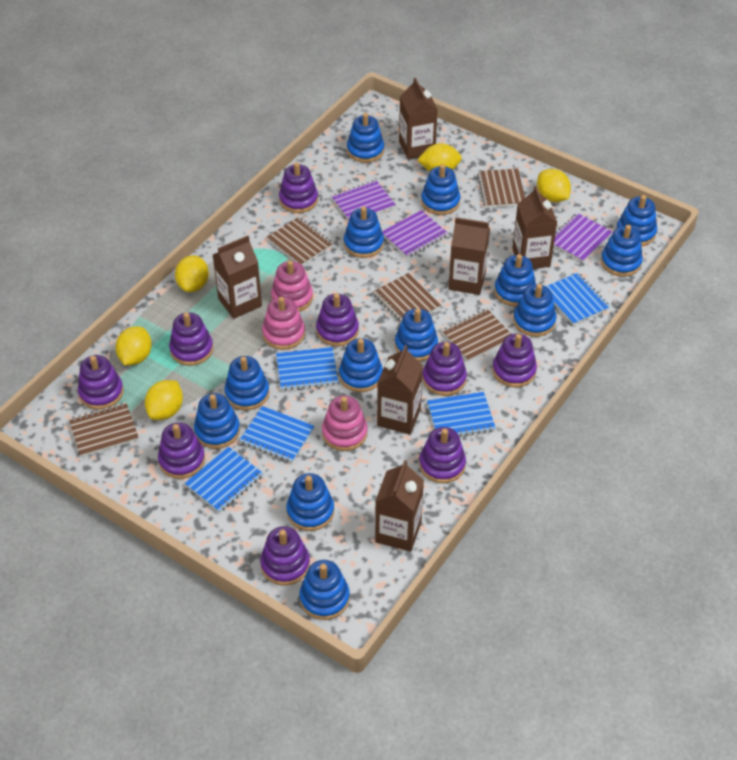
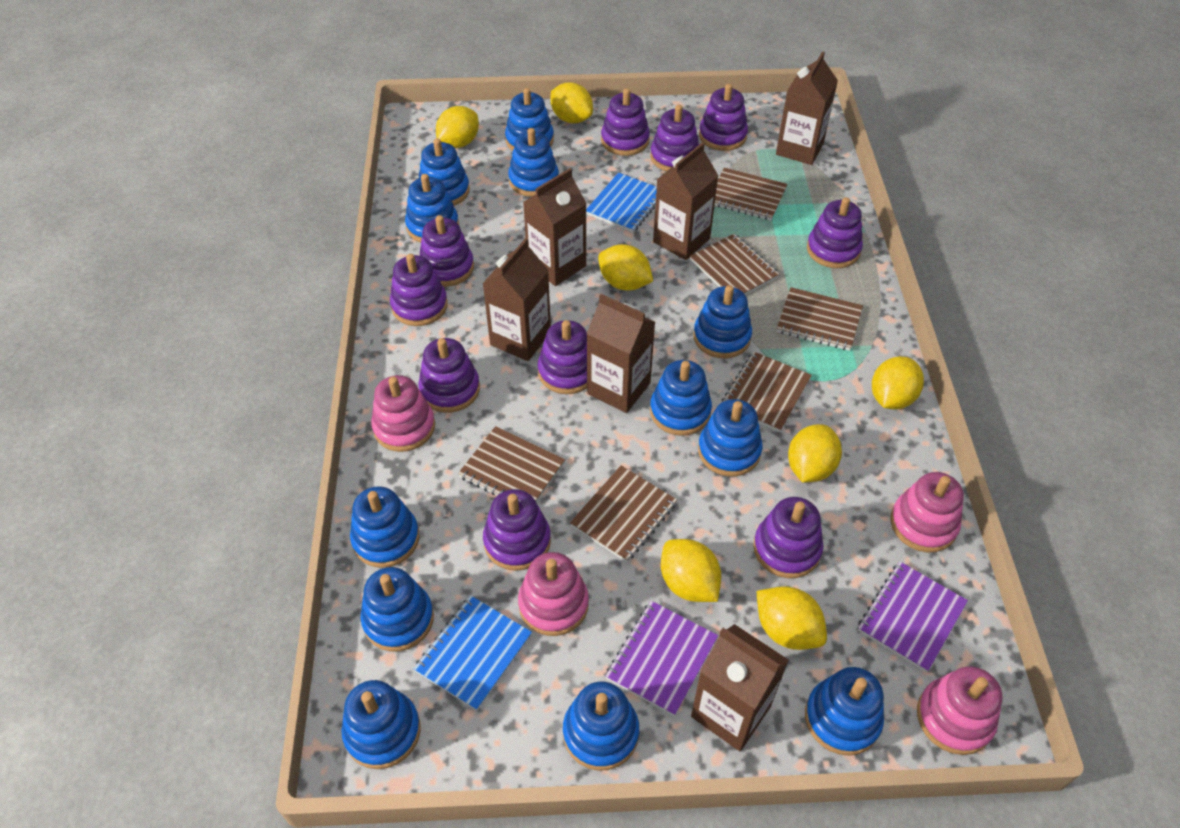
blue notebook: 5 -> 2
blue stacking toy: 13 -> 12
brown notebook: 5 -> 6
pink stacking toy: 3 -> 4
purple notebook: 3 -> 2
purple stacking toy: 9 -> 10
yellow lemon: 5 -> 7

